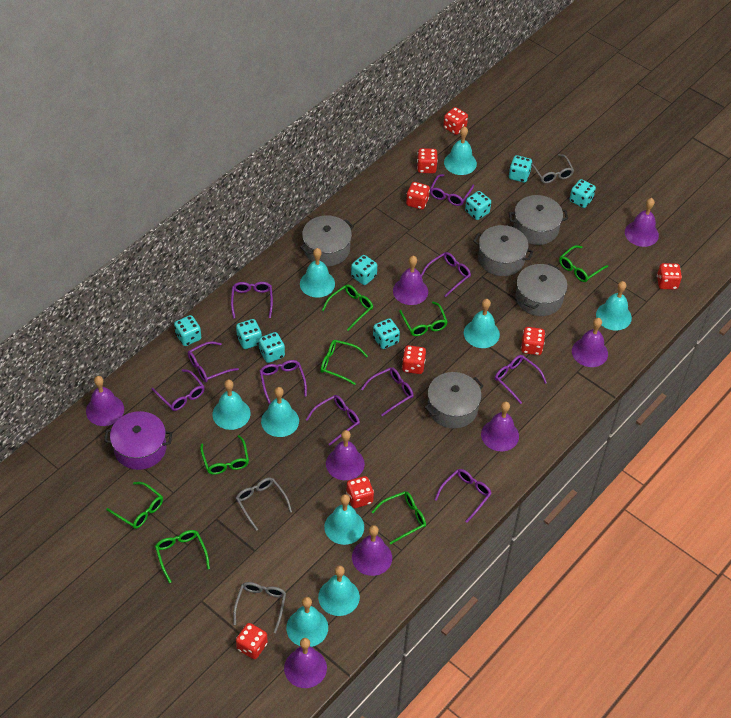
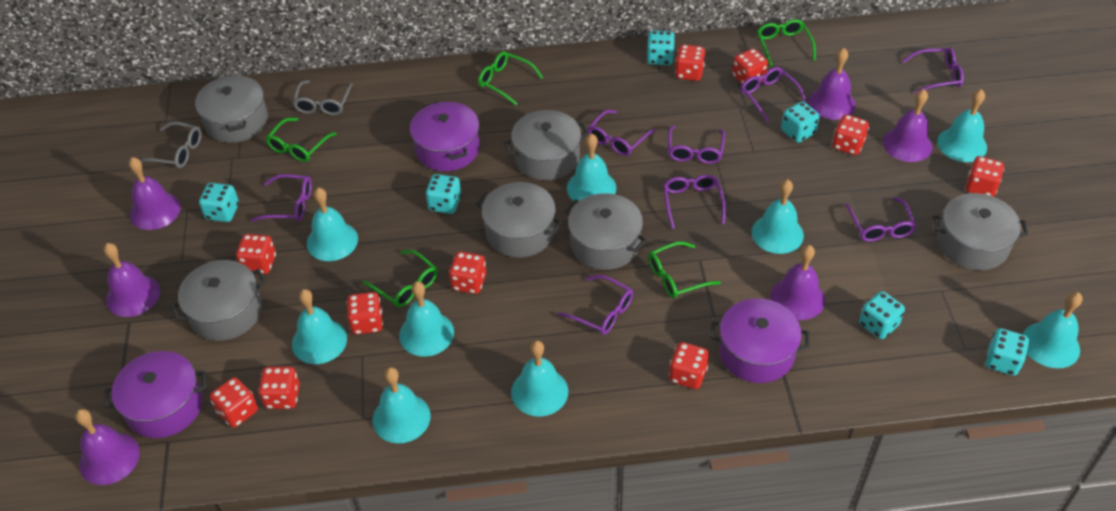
green glasses: 8 -> 5
grey glasses: 3 -> 2
grey pot: 5 -> 6
purple bell: 8 -> 6
purple glasses: 10 -> 8
purple pot: 1 -> 3
red dice: 8 -> 10
turquoise dice: 8 -> 6

